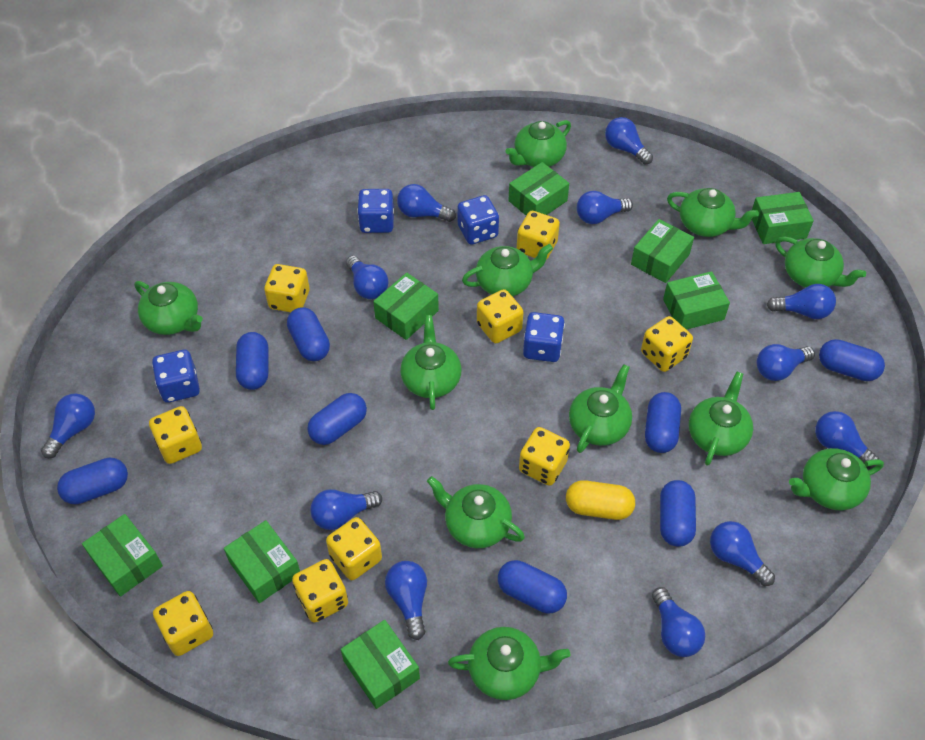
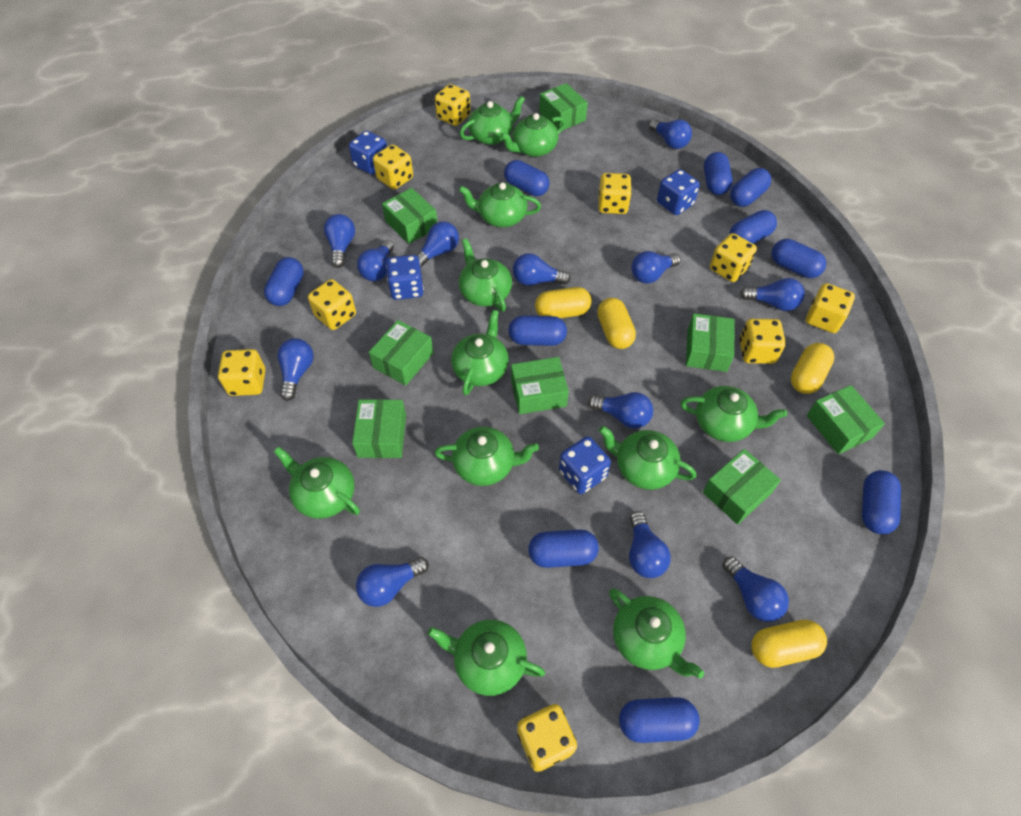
blue capsule: 8 -> 10
yellow capsule: 1 -> 4

